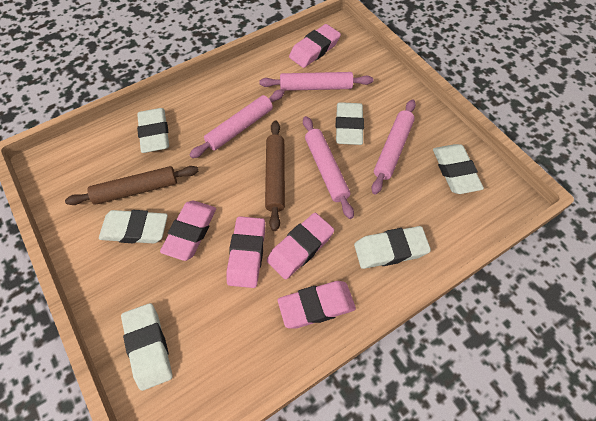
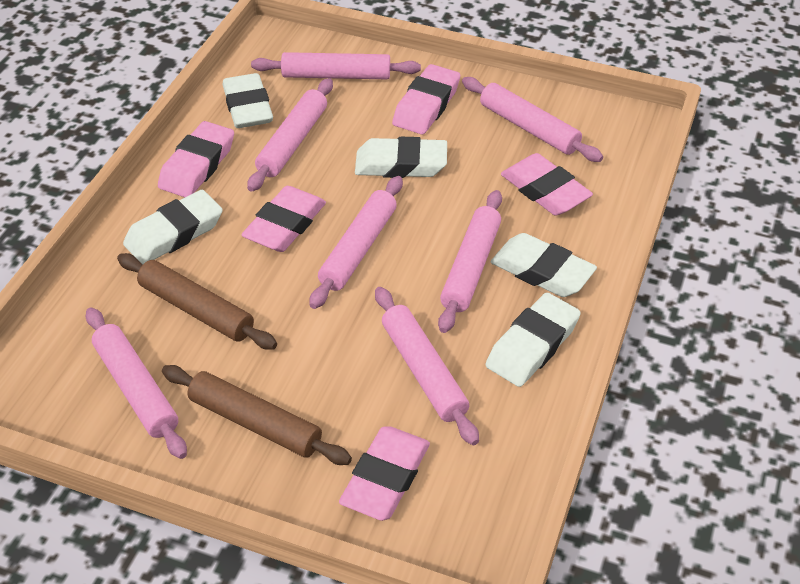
pink rolling pin: 4 -> 7
white eraser: 6 -> 5

